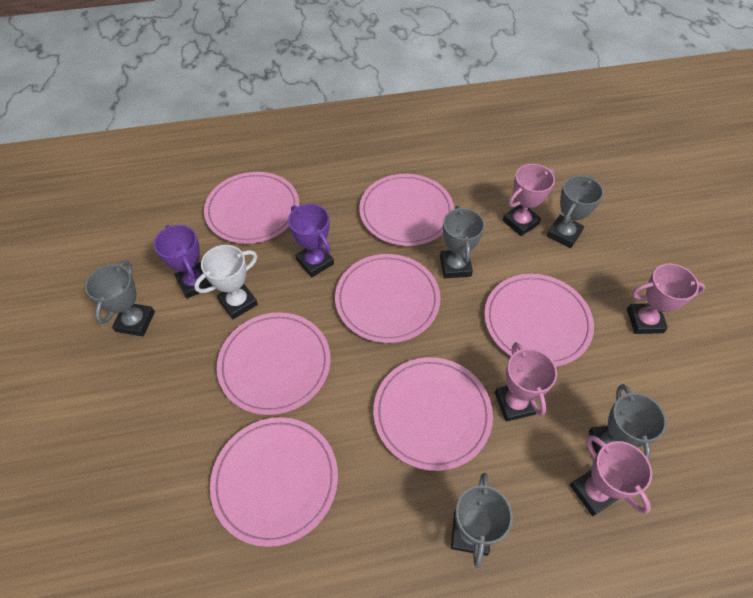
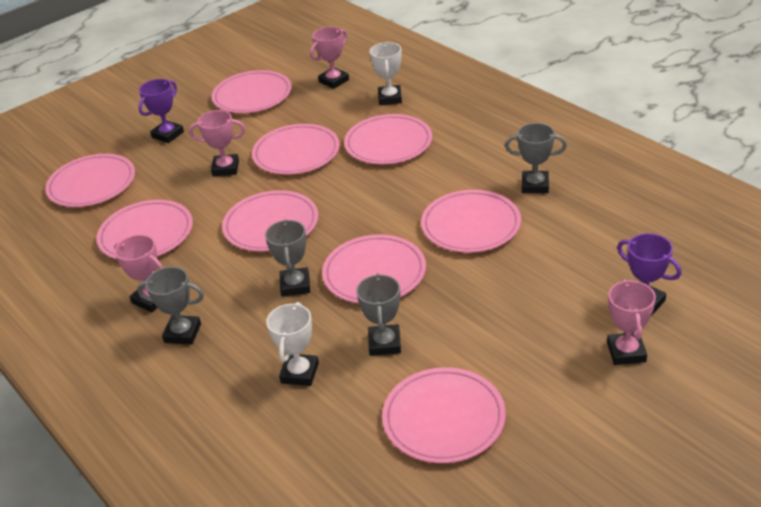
grey trophy: 5 -> 4
pink plate: 7 -> 9
white trophy: 1 -> 2

